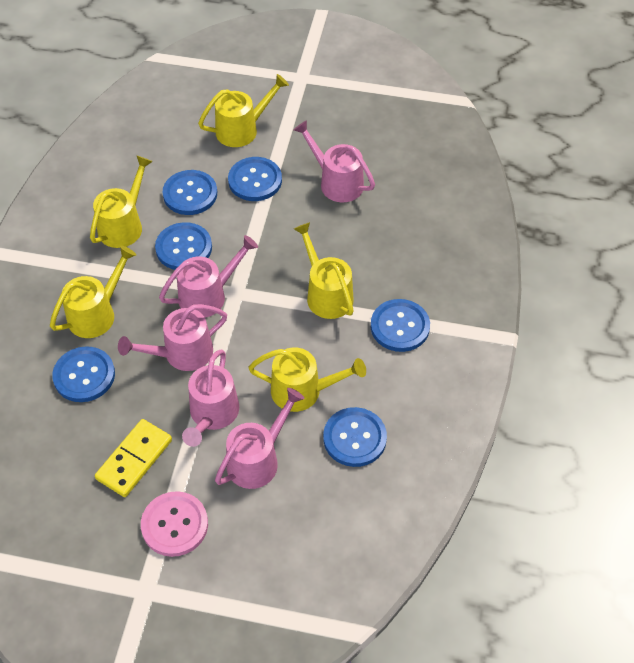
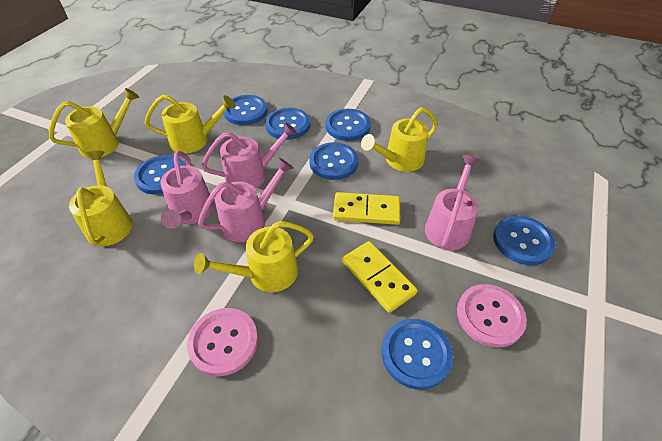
blue button: 6 -> 7
pink button: 1 -> 2
pink watering can: 5 -> 4
yellow domino: 1 -> 2

